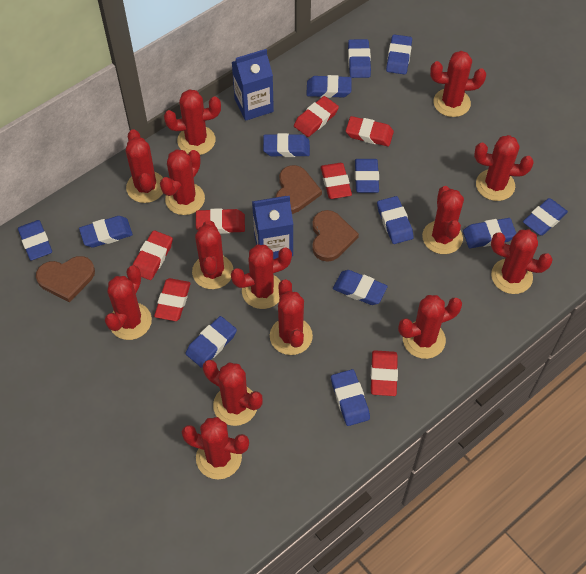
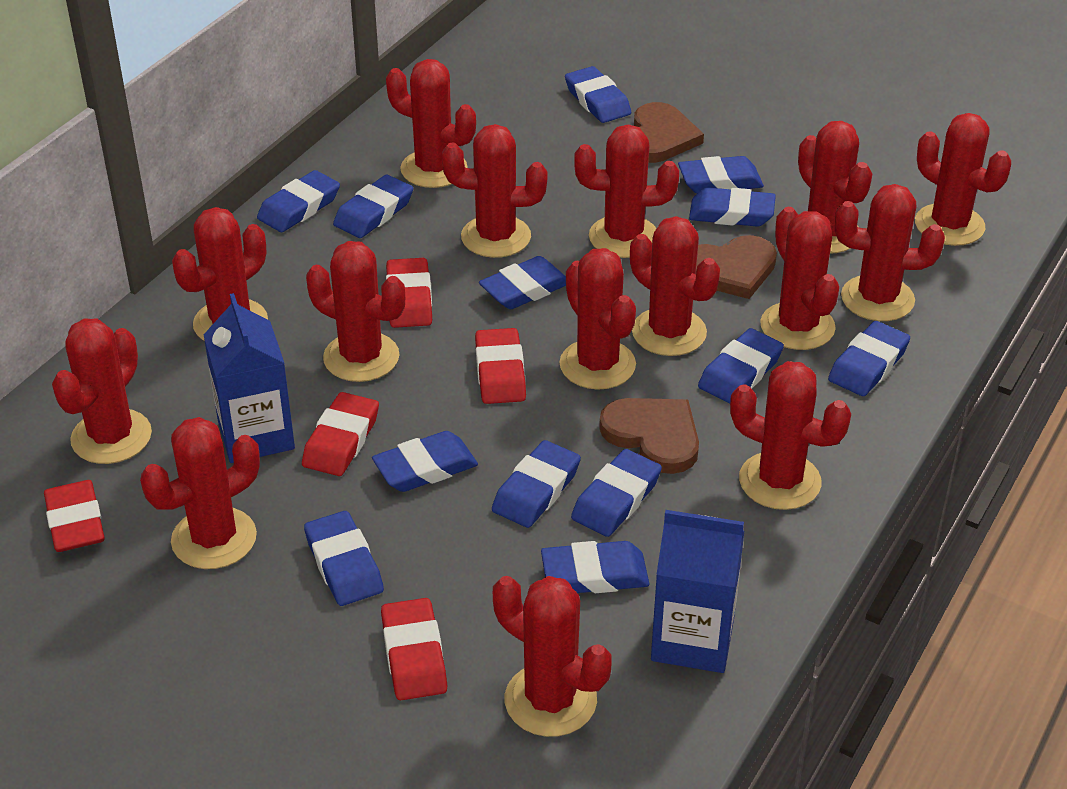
red cactus: 14 -> 15
red eraser: 7 -> 5

